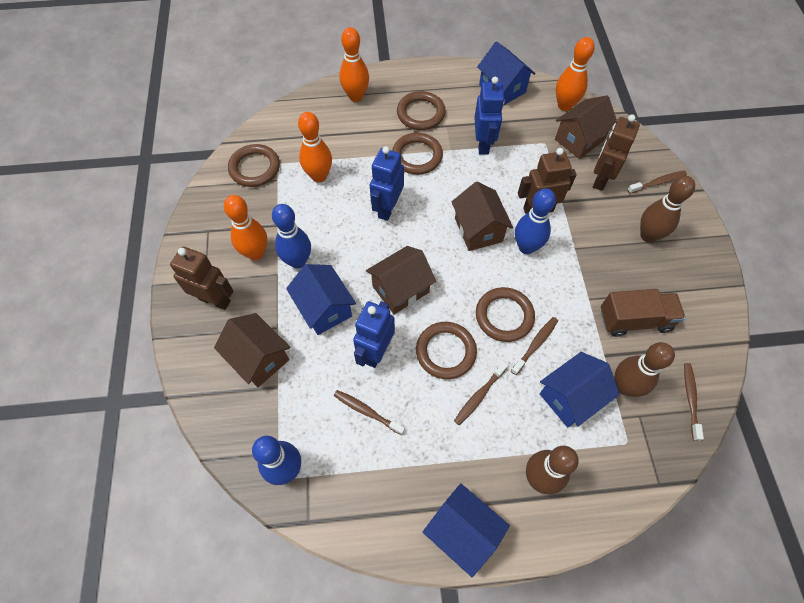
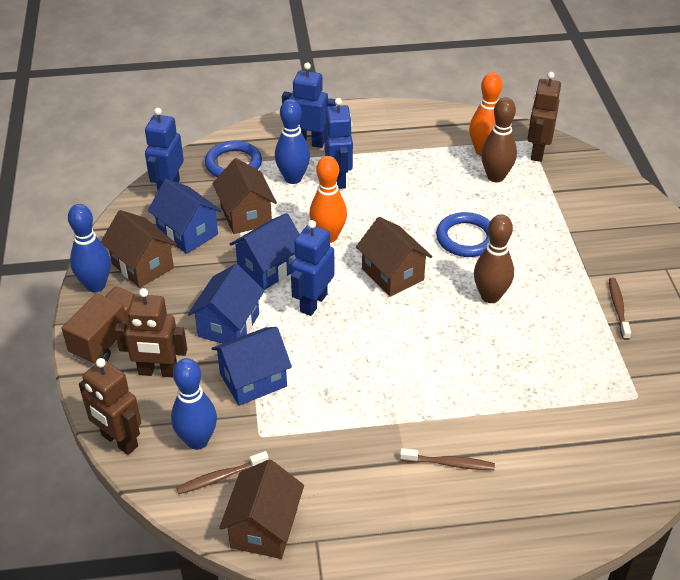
blue ring: 0 -> 2
blue robot: 3 -> 4
brown bowling pin: 3 -> 2
brown ring: 5 -> 0
brown toothbrush: 5 -> 3
orange bowling pin: 4 -> 2

